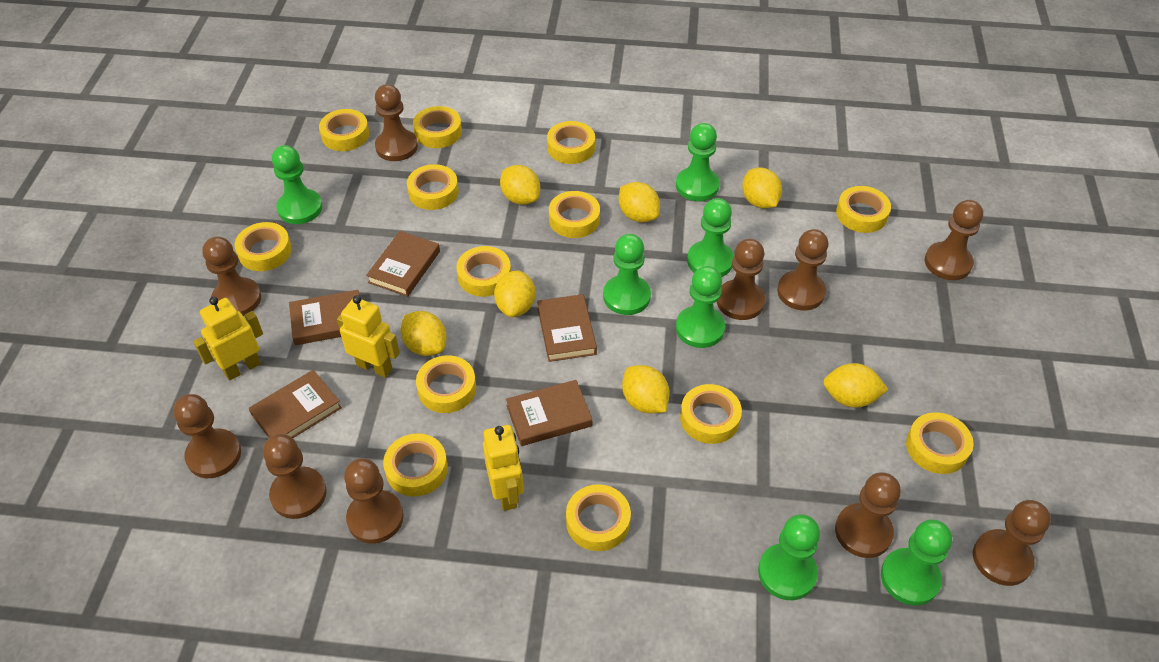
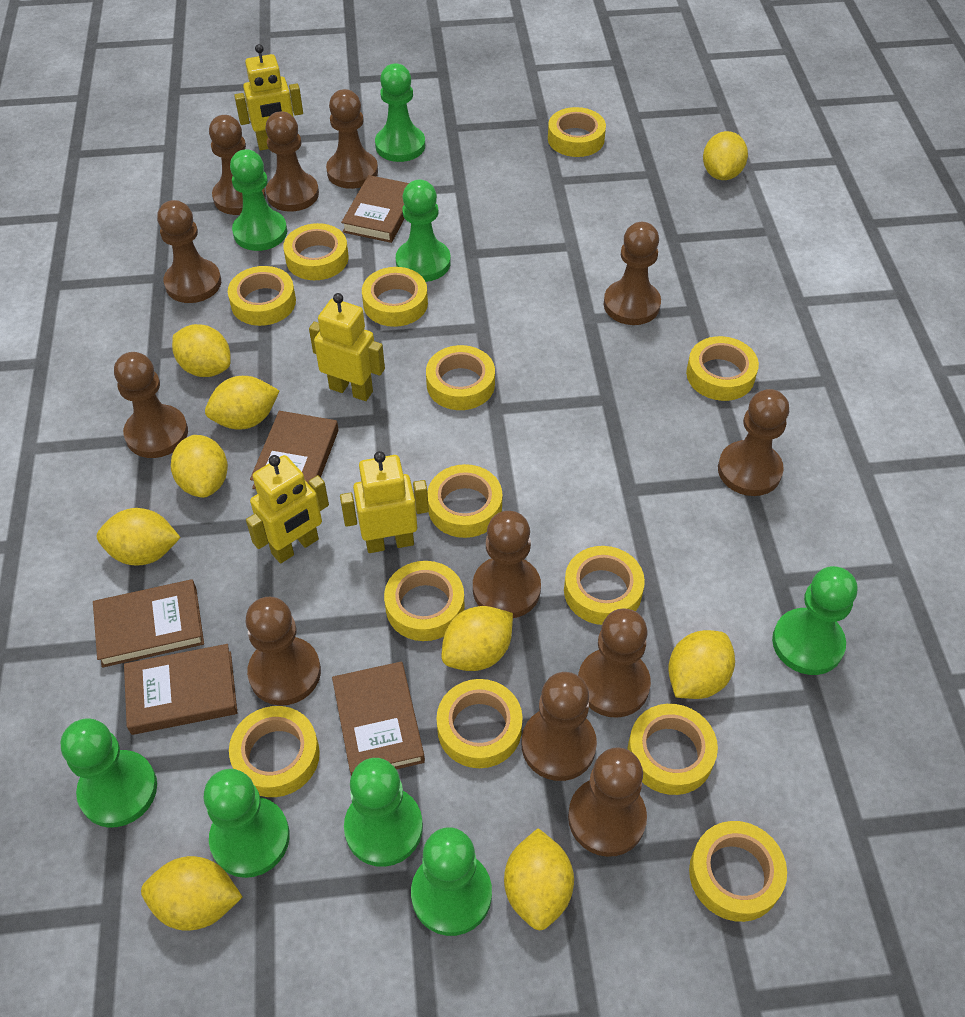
brown pawn: 10 -> 12
green pawn: 7 -> 8
yellow lemon: 7 -> 9
yellow robot: 3 -> 4

